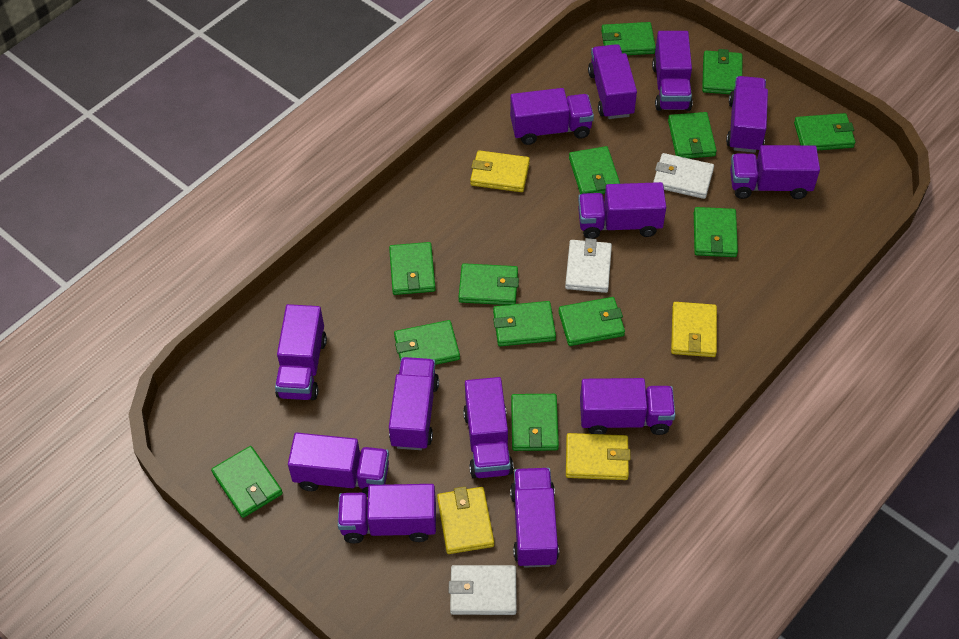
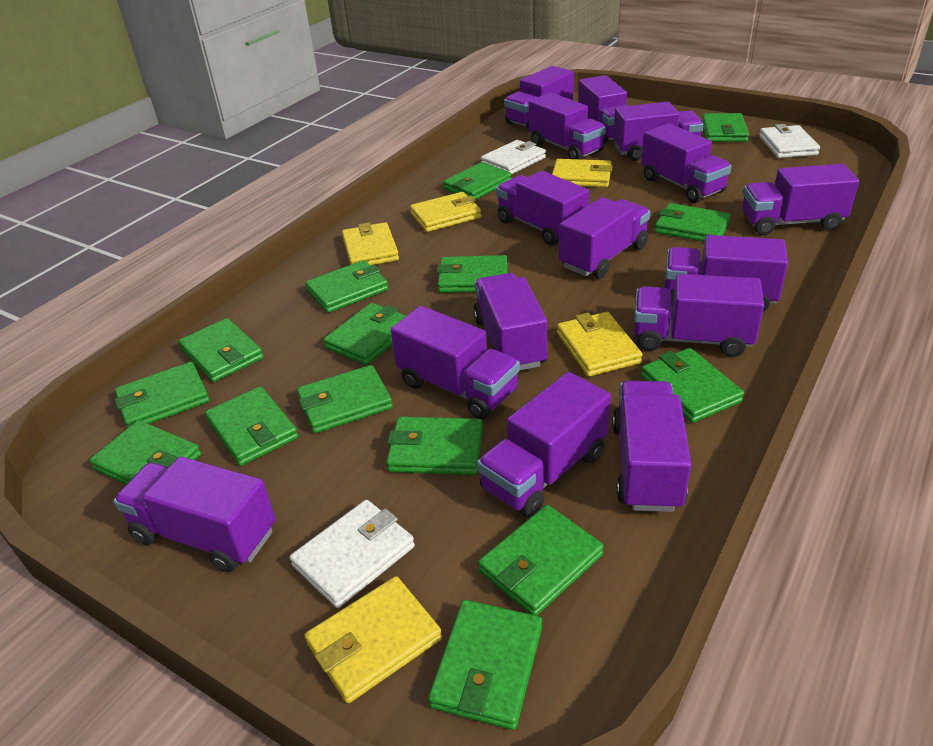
green wallet: 13 -> 15
purple truck: 13 -> 15
yellow wallet: 4 -> 5

